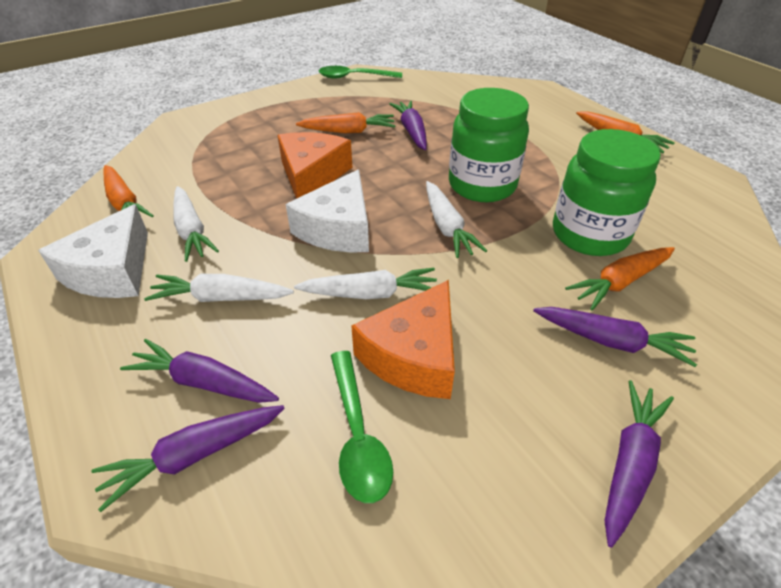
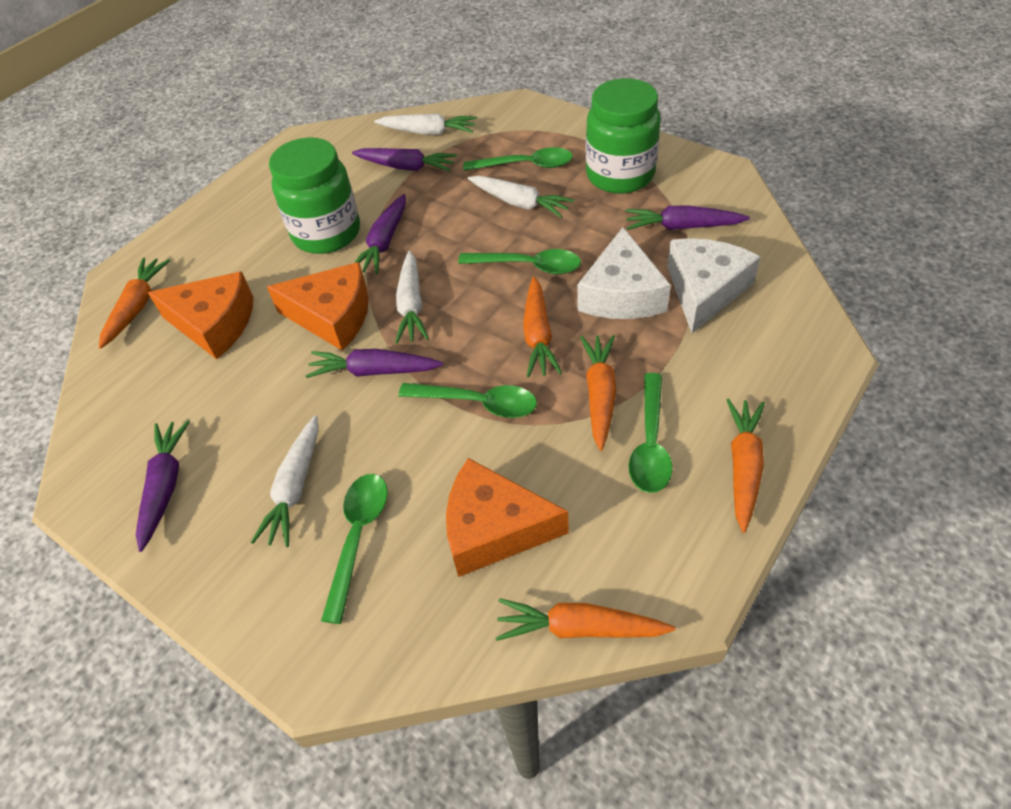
green spoon: 2 -> 5
orange carrot: 4 -> 5
orange cheese: 2 -> 3

